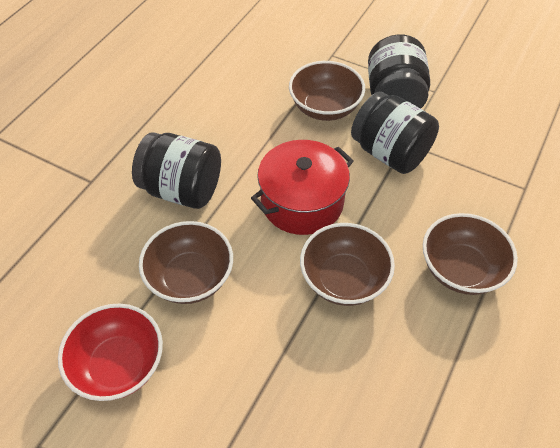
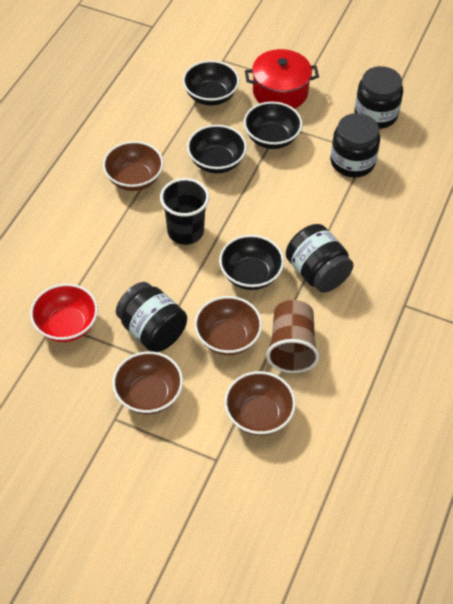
black bowl: 0 -> 4
black cup: 0 -> 1
black jar: 3 -> 4
brown cup: 0 -> 1

